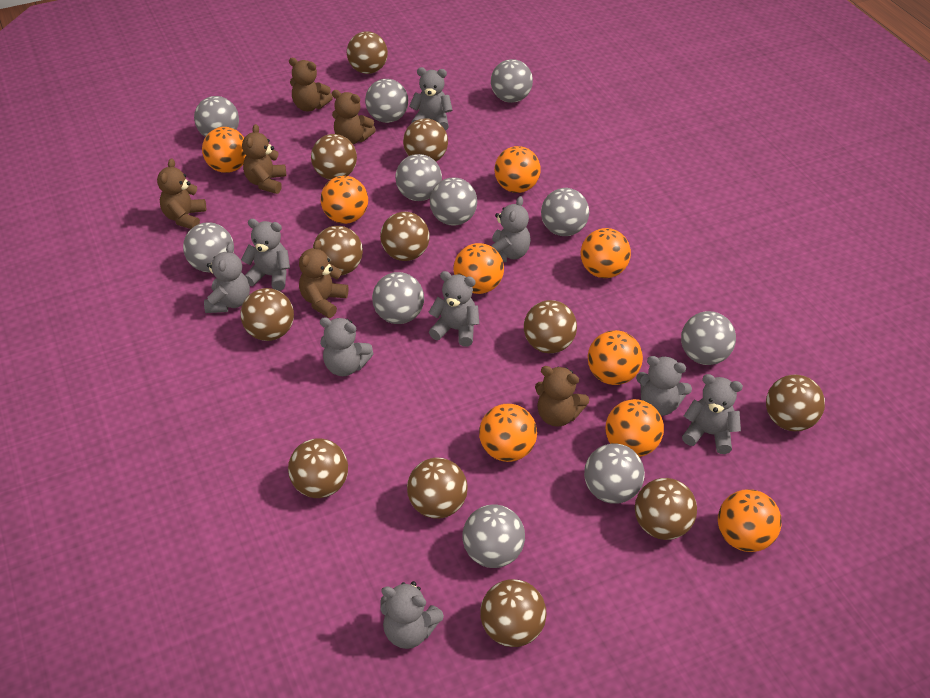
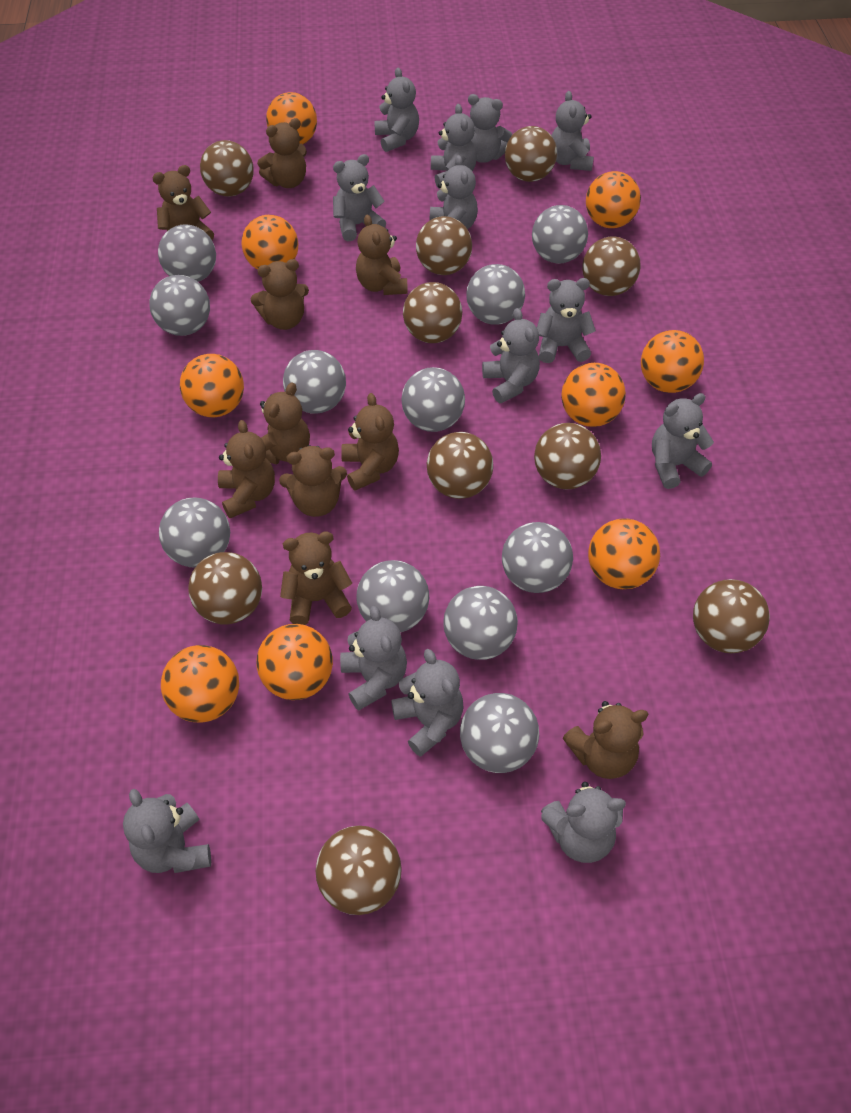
brown ball: 12 -> 10
brown teddy bear: 6 -> 10
grey teddy bear: 9 -> 13

